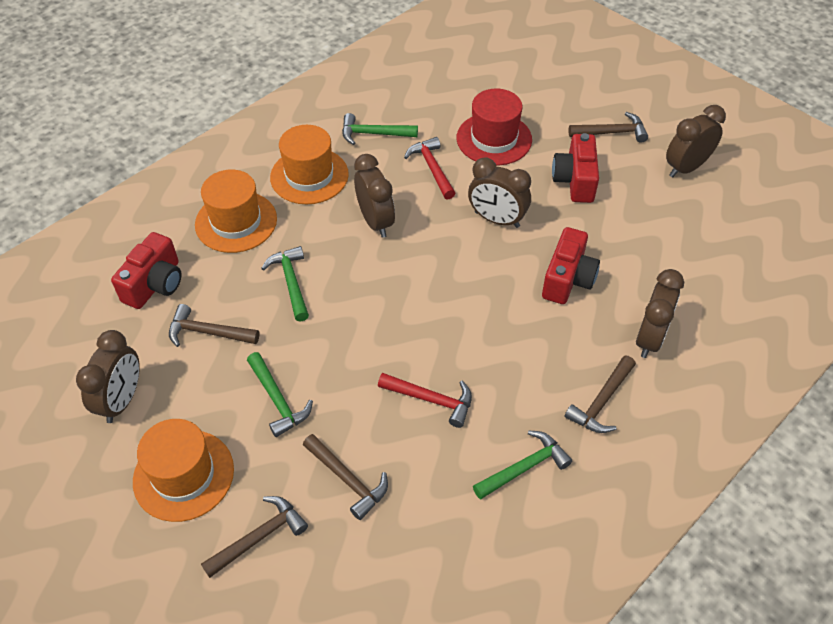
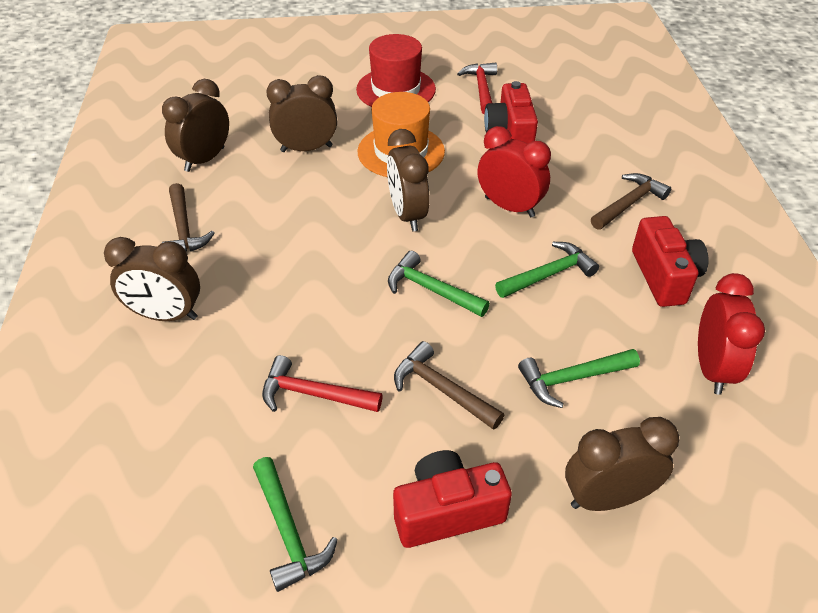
brown hammer: 5 -> 3
orange hat: 3 -> 1
red clock: 0 -> 2

